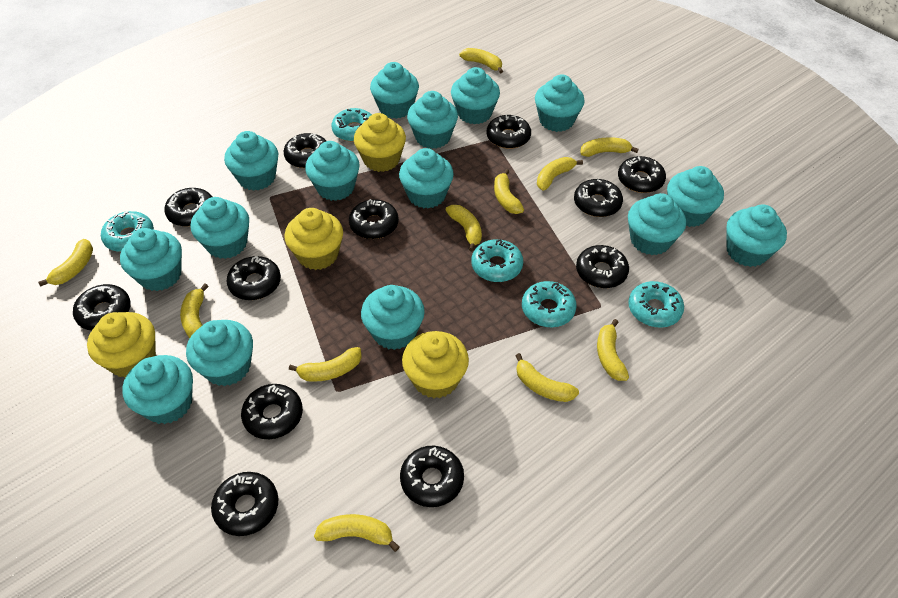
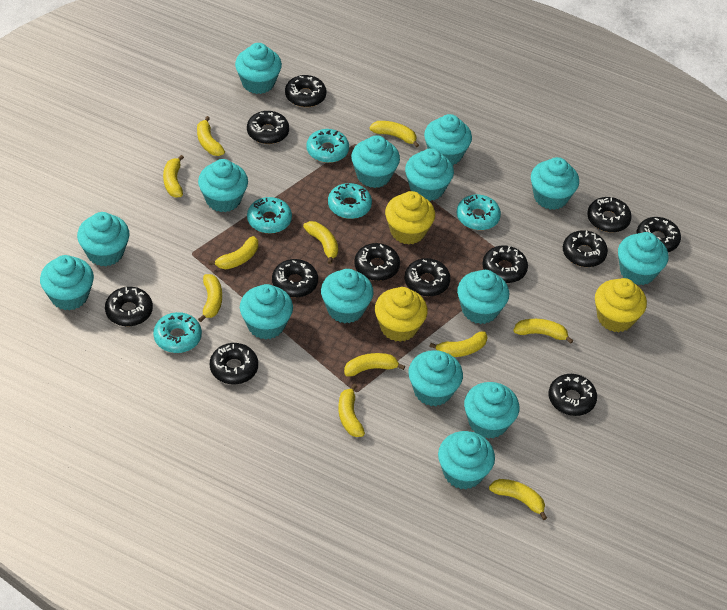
yellow cupcake: 4 -> 3

